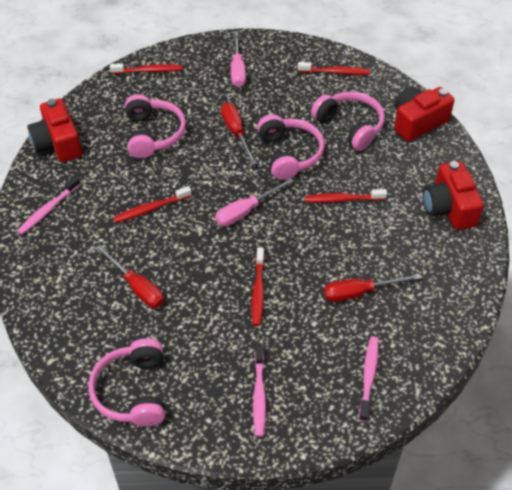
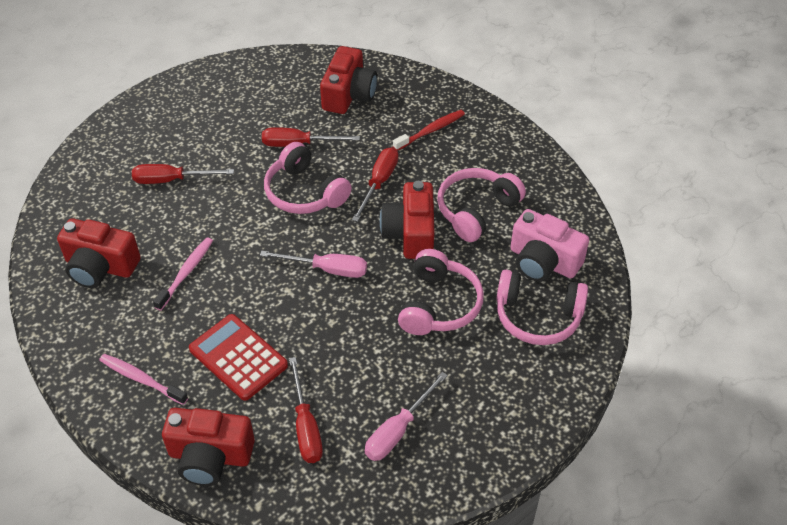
pink camera: 0 -> 1
pink toothbrush: 3 -> 2
red calculator: 0 -> 1
red camera: 3 -> 4
red screwdriver: 3 -> 4
red toothbrush: 5 -> 1

